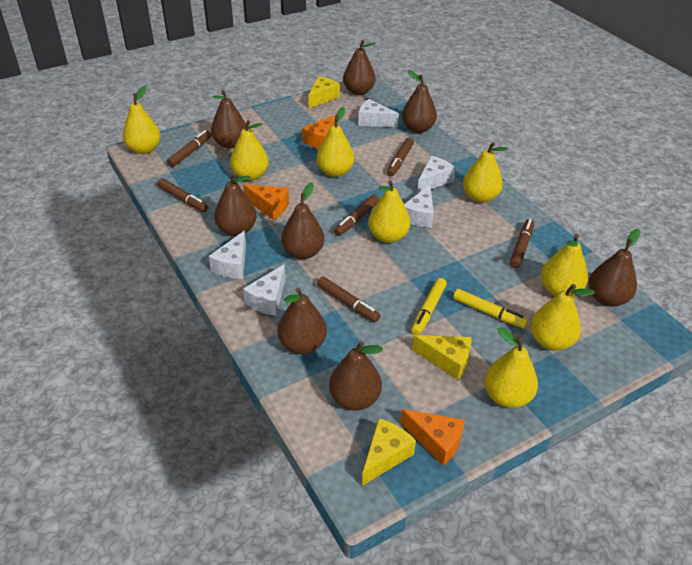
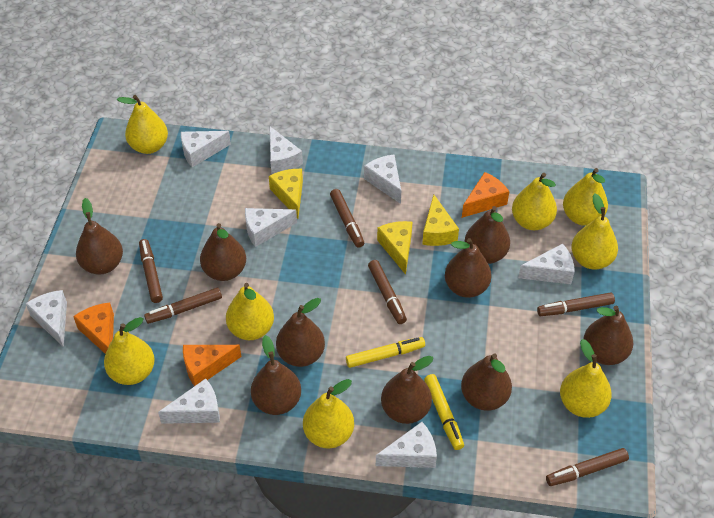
brown pear: 8 -> 9
white cheese: 5 -> 8

